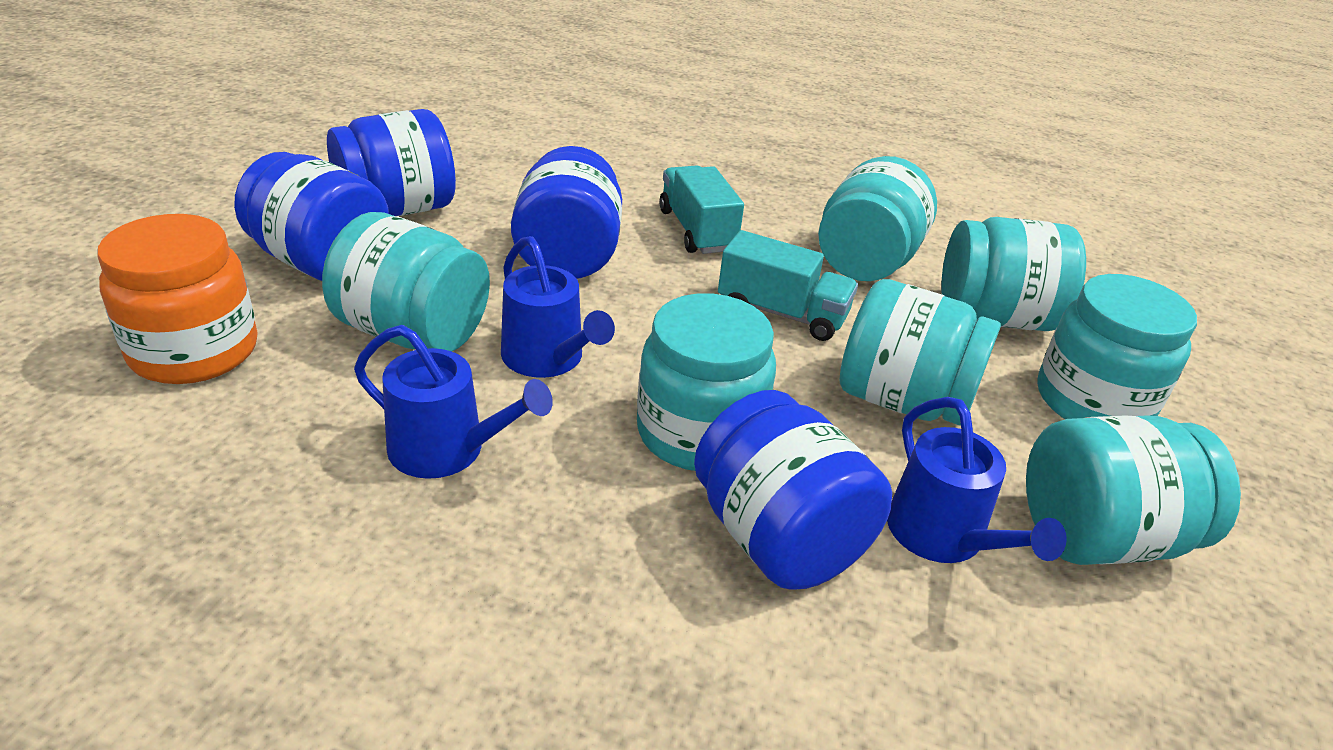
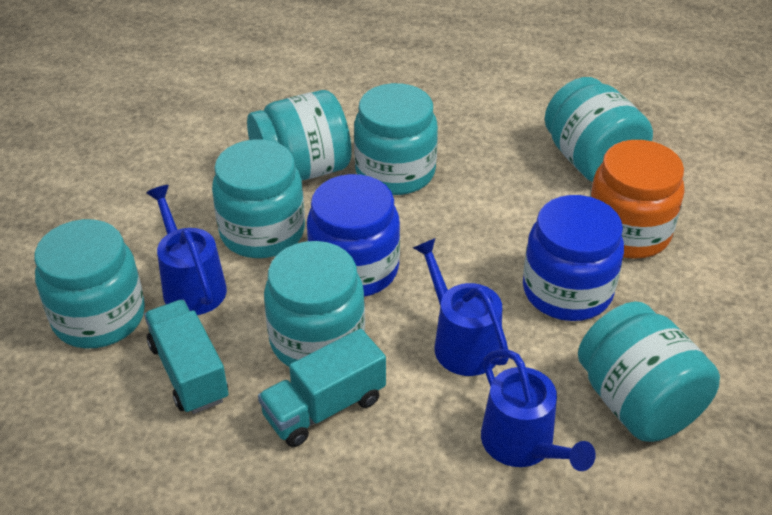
blue jar: 4 -> 2

